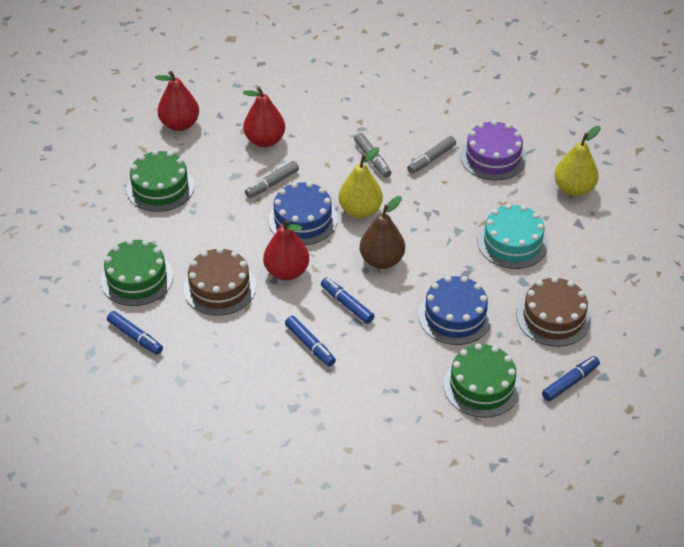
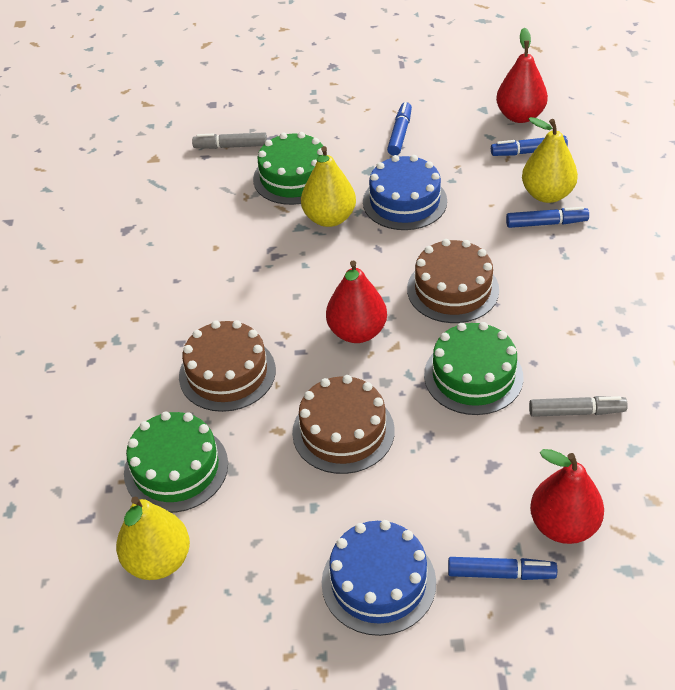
brown cake: 2 -> 3
brown pear: 1 -> 0
grey marker: 3 -> 2
purple cake: 1 -> 0
turquoise cake: 1 -> 0
yellow pear: 2 -> 3

